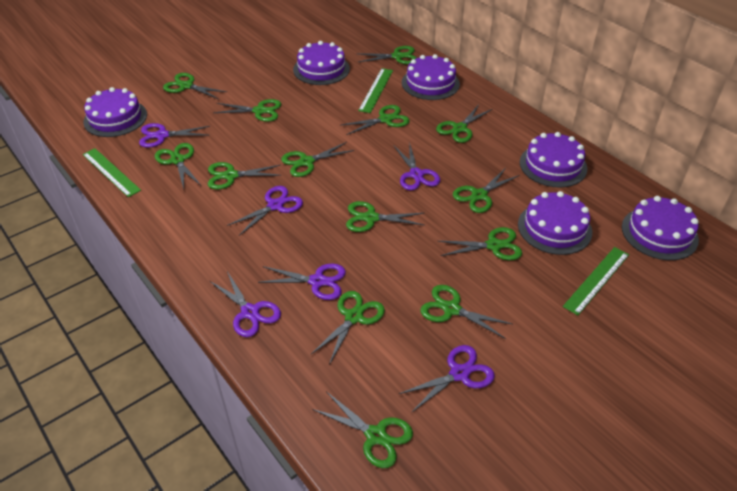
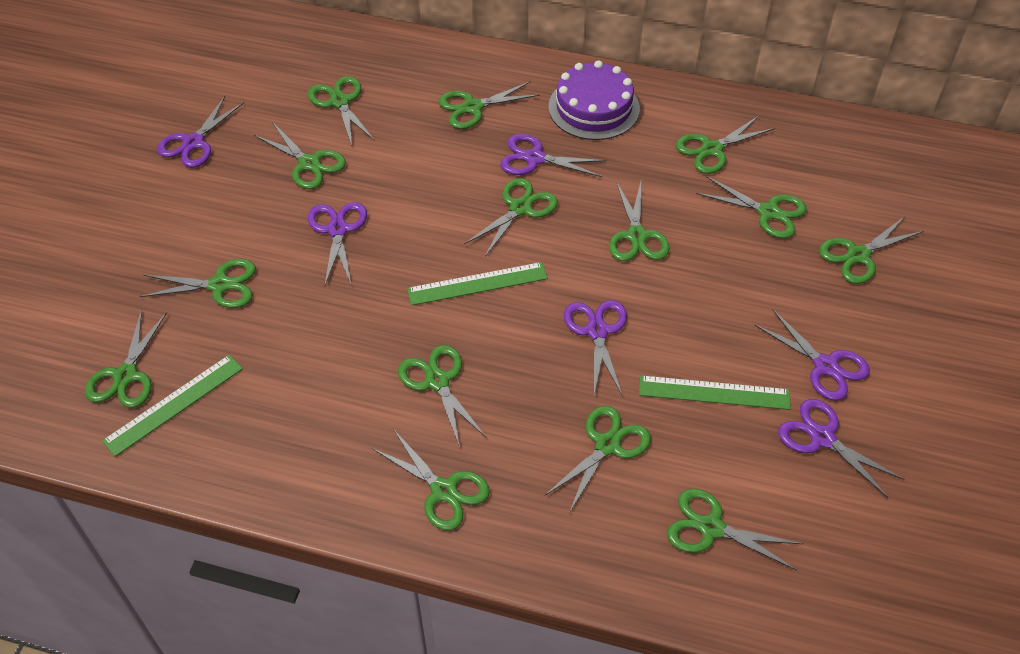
purple cake: 6 -> 1

